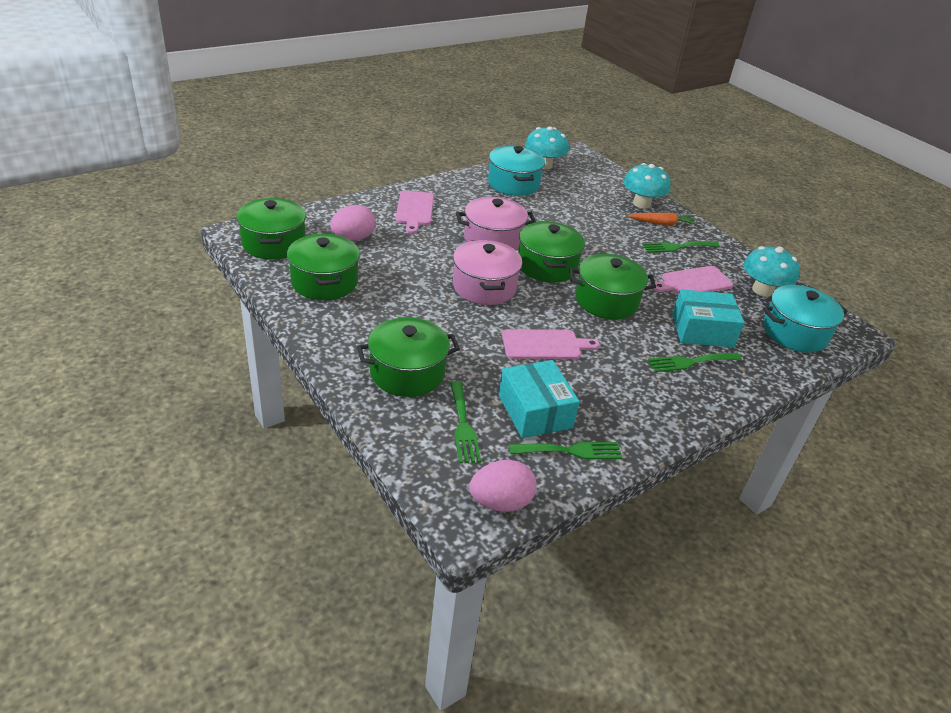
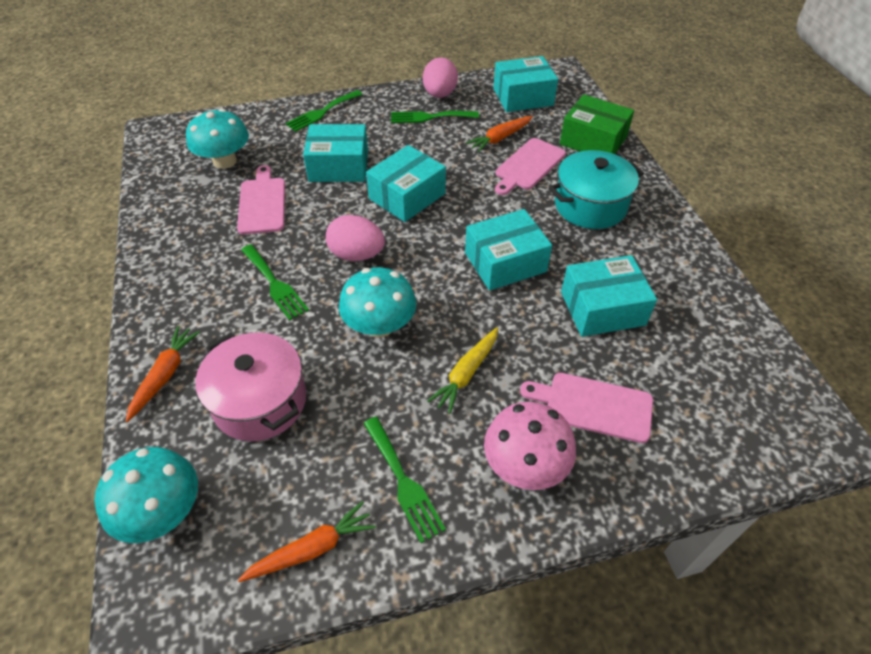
green box: 0 -> 1
green pot: 5 -> 0
orange carrot: 1 -> 3
pink mushroom: 0 -> 1
pink pot: 2 -> 1
turquoise box: 2 -> 5
turquoise pot: 2 -> 1
yellow carrot: 0 -> 1

